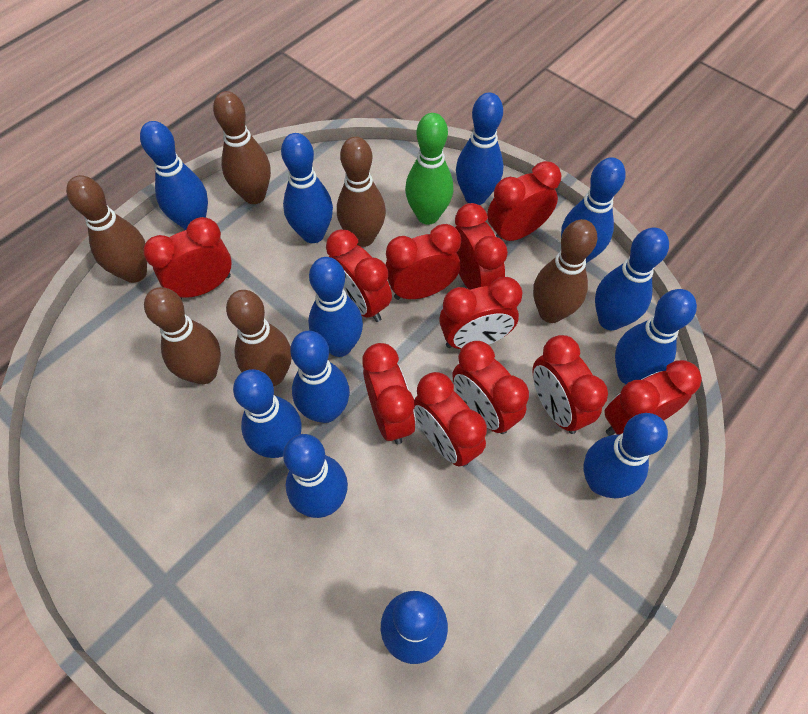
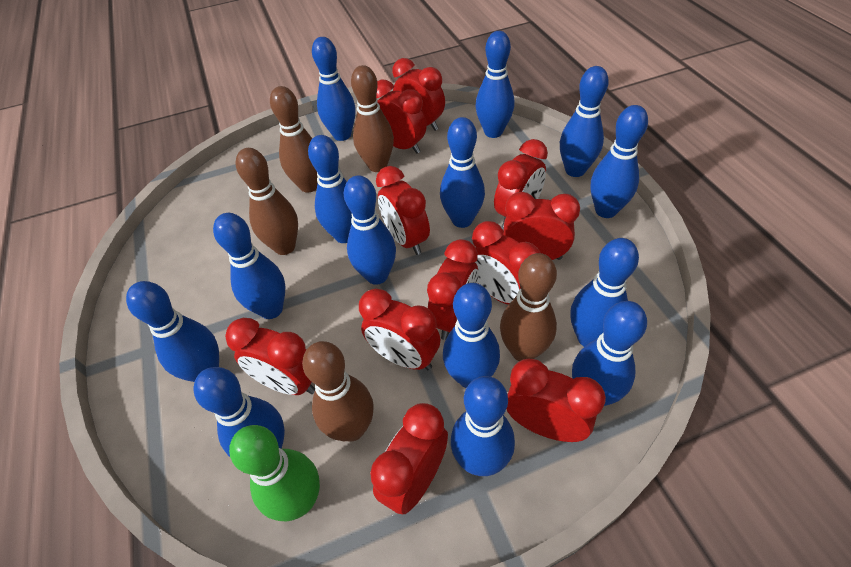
blue bowling pin: 12 -> 14
brown bowling pin: 6 -> 5

